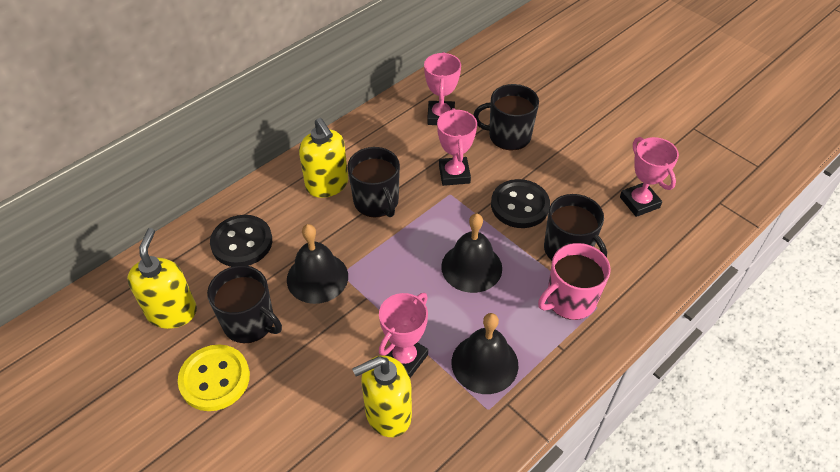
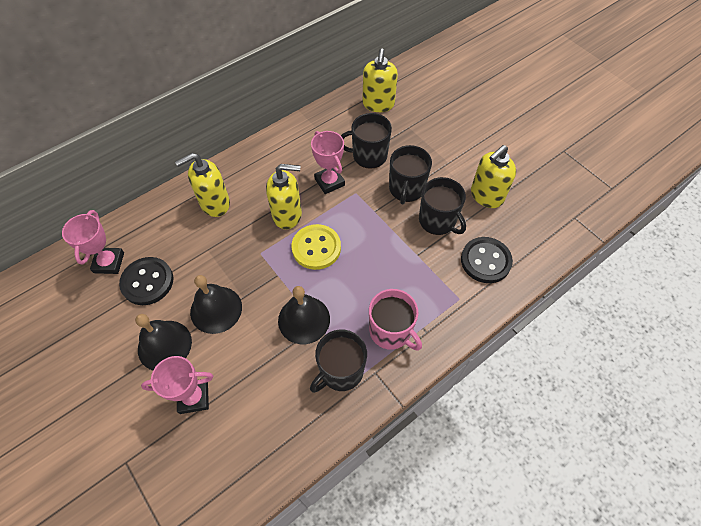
pink trophy: 4 -> 3
yellow soap dispenser: 3 -> 4

